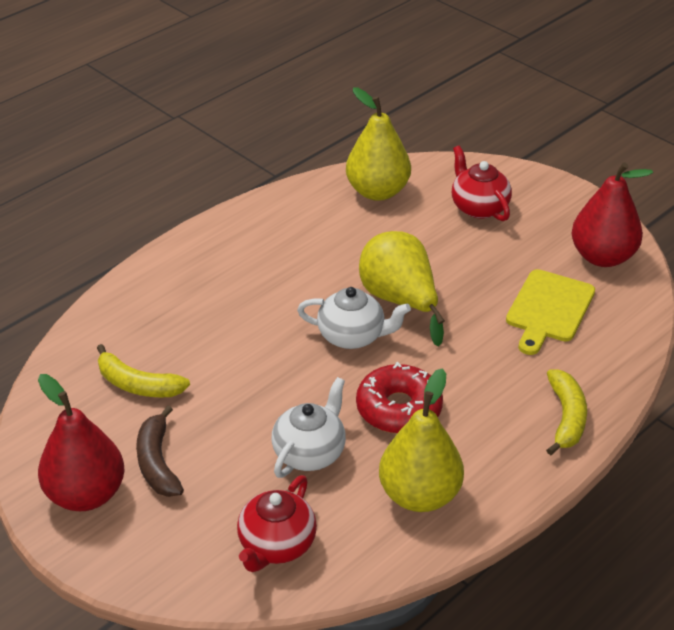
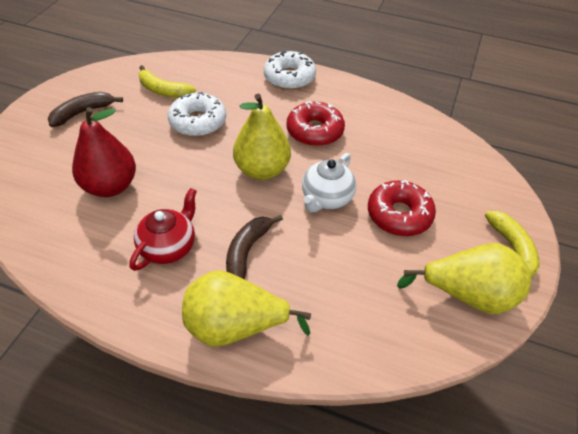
brown banana: 1 -> 2
red donut: 1 -> 2
red pear: 2 -> 1
red teapot: 2 -> 1
white donut: 0 -> 2
white teapot: 2 -> 1
yellow cutting board: 1 -> 0

